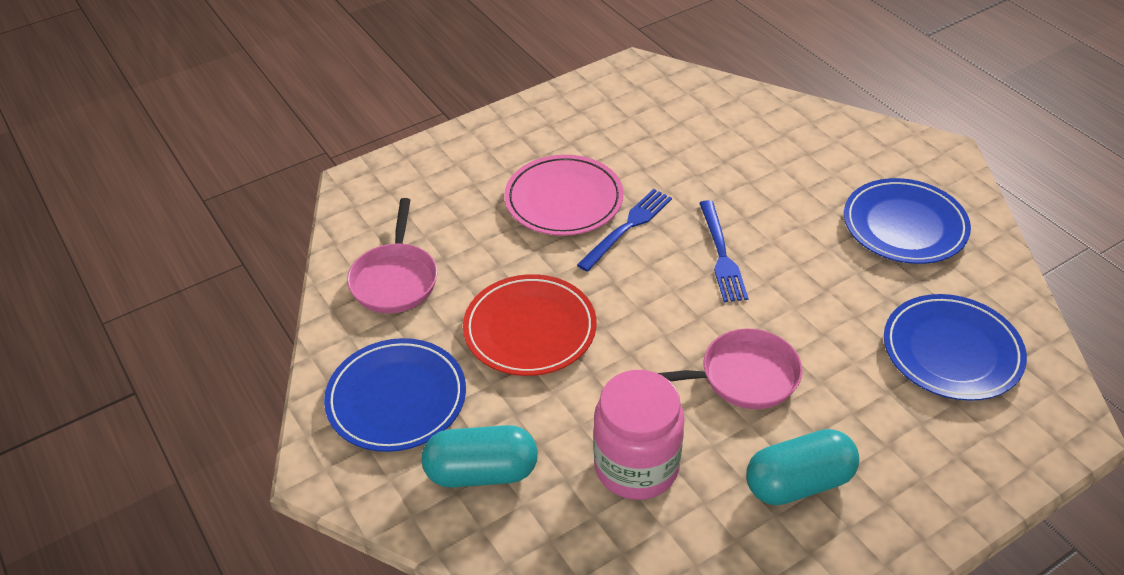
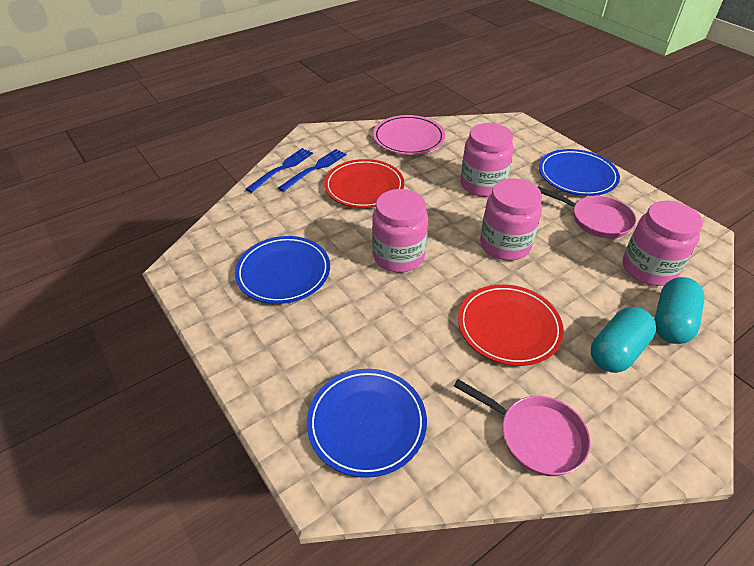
pink jar: 1 -> 4
red plate: 1 -> 2

